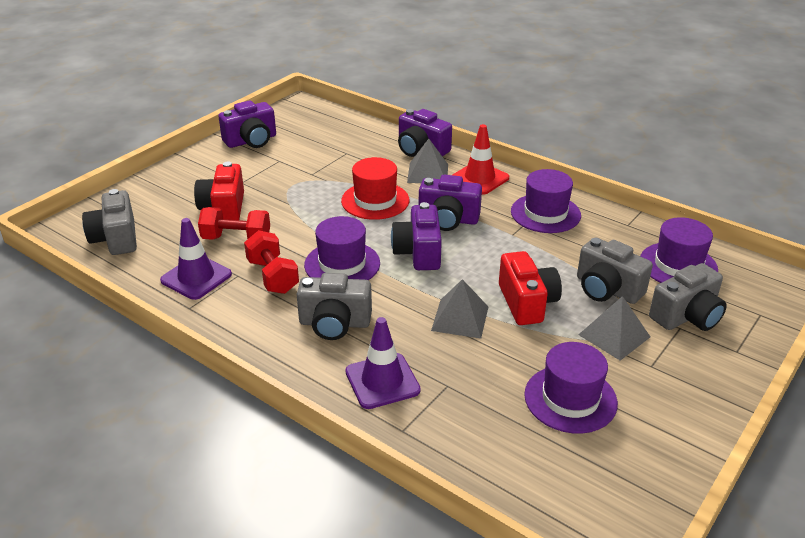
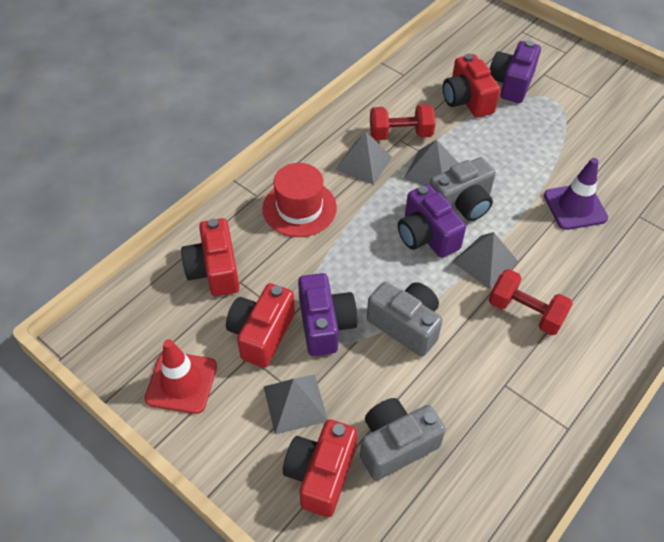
grey camera: 4 -> 3
grey pyramid: 3 -> 4
purple camera: 4 -> 3
purple hat: 4 -> 0
purple traffic cone: 2 -> 1
red camera: 2 -> 4

